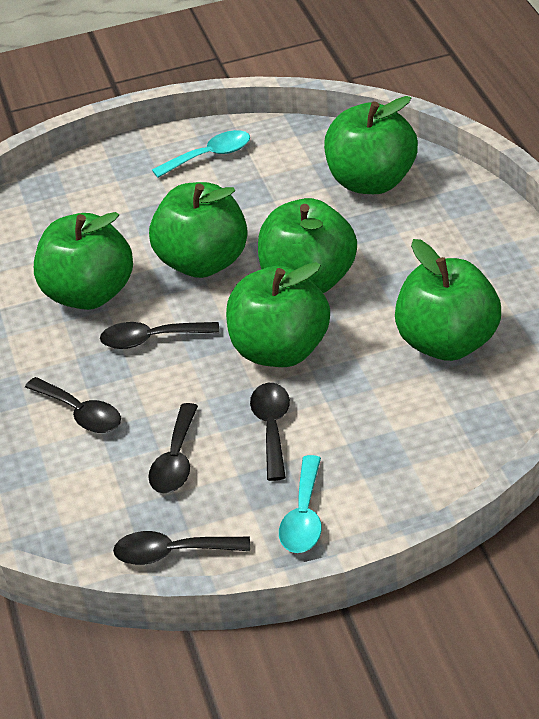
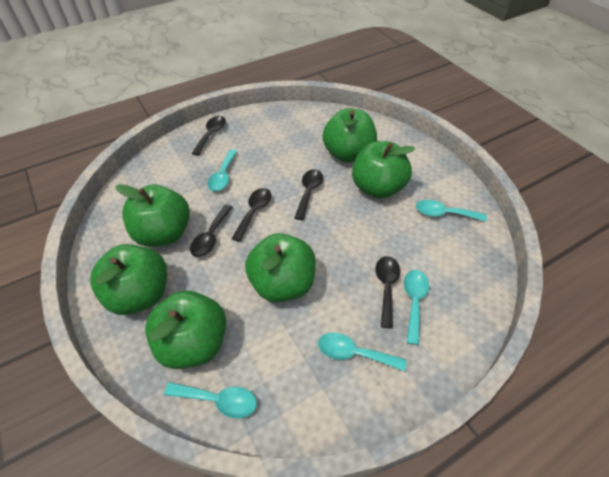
turquoise spoon: 2 -> 5

